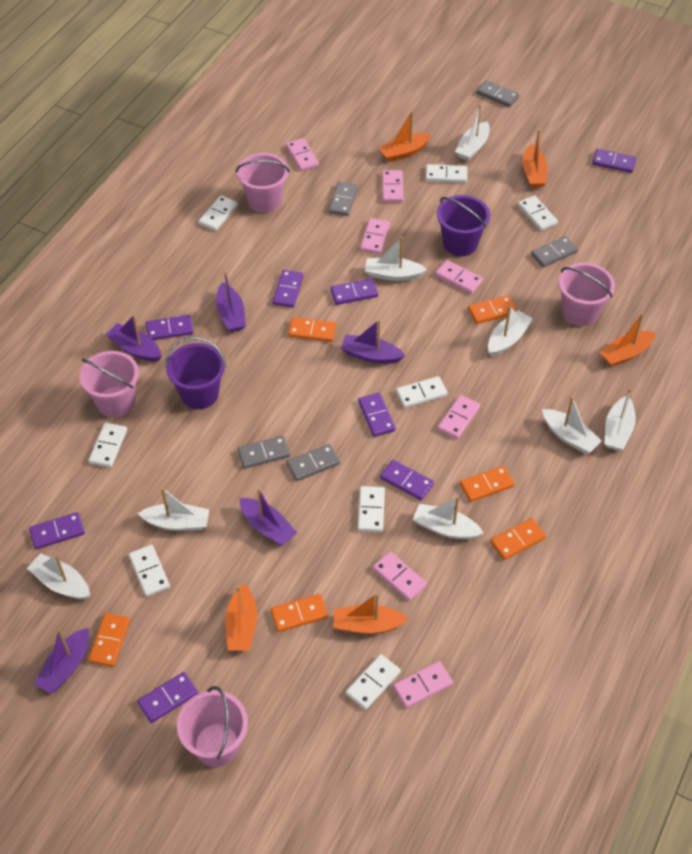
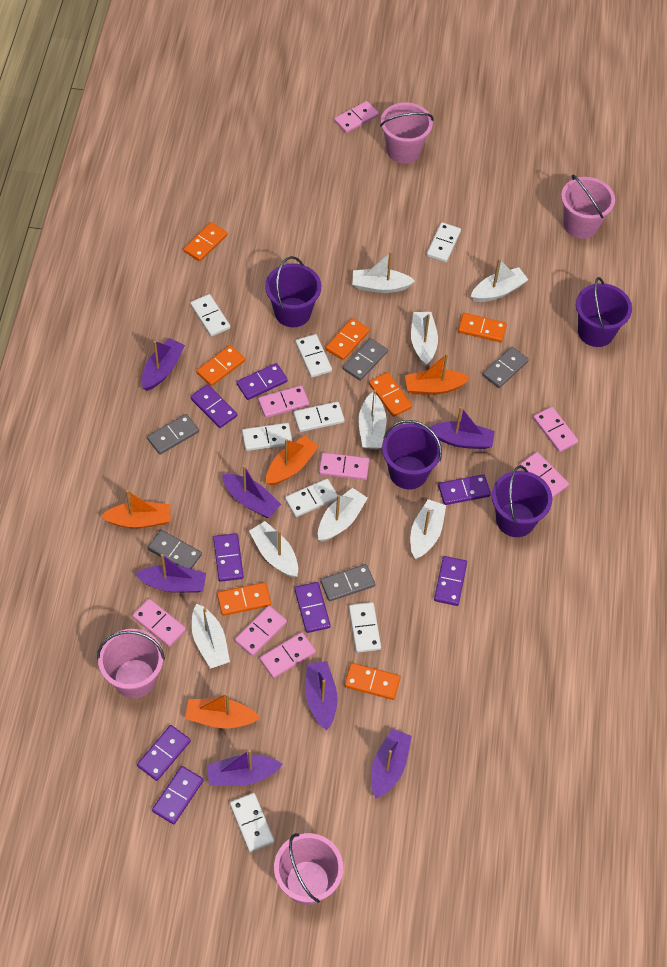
orange boat: 5 -> 4
orange domino: 6 -> 7
pink domino: 7 -> 8
purple boat: 5 -> 7
purple bucket: 2 -> 4

